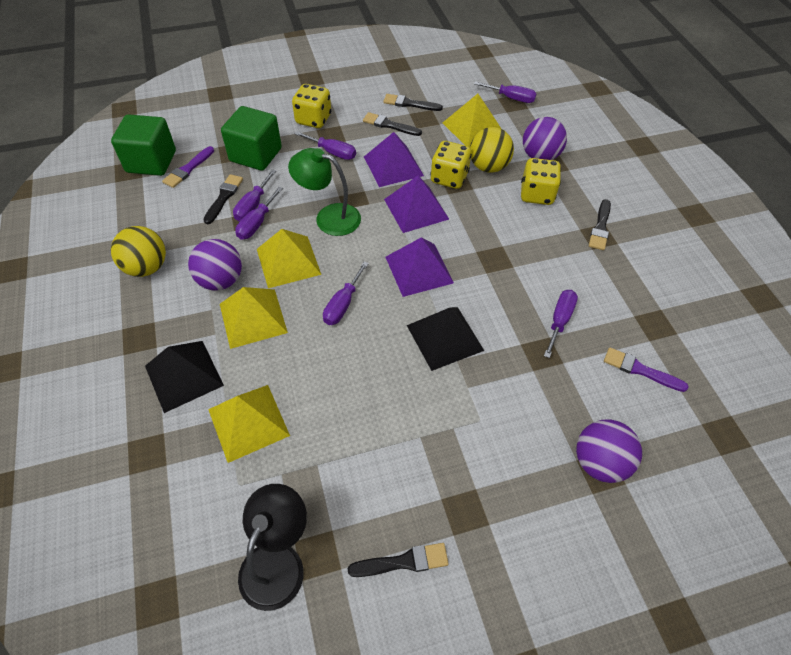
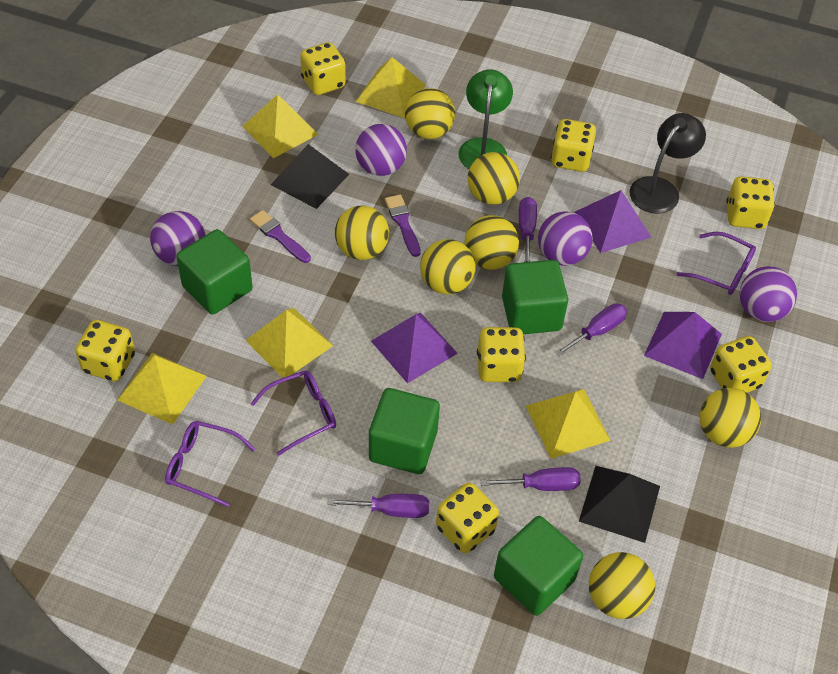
black brush: 5 -> 0
green cube: 2 -> 4
purple ball: 3 -> 4
purple glasses: 0 -> 3
purple screwdriver: 6 -> 4
yellow ball: 2 -> 7
yellow dice: 3 -> 7
yellow pyramid: 4 -> 5

